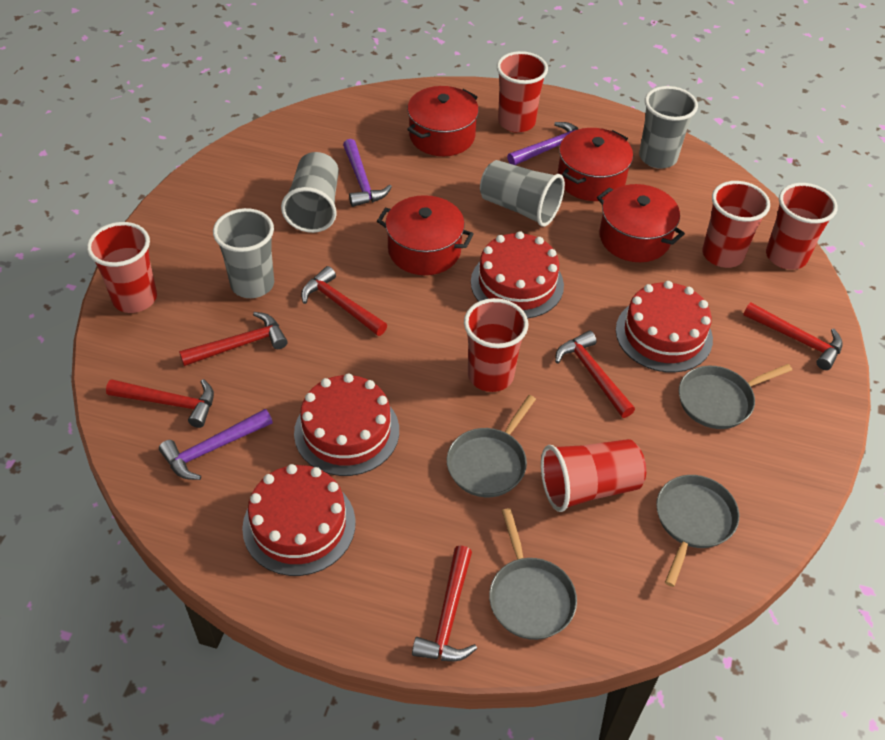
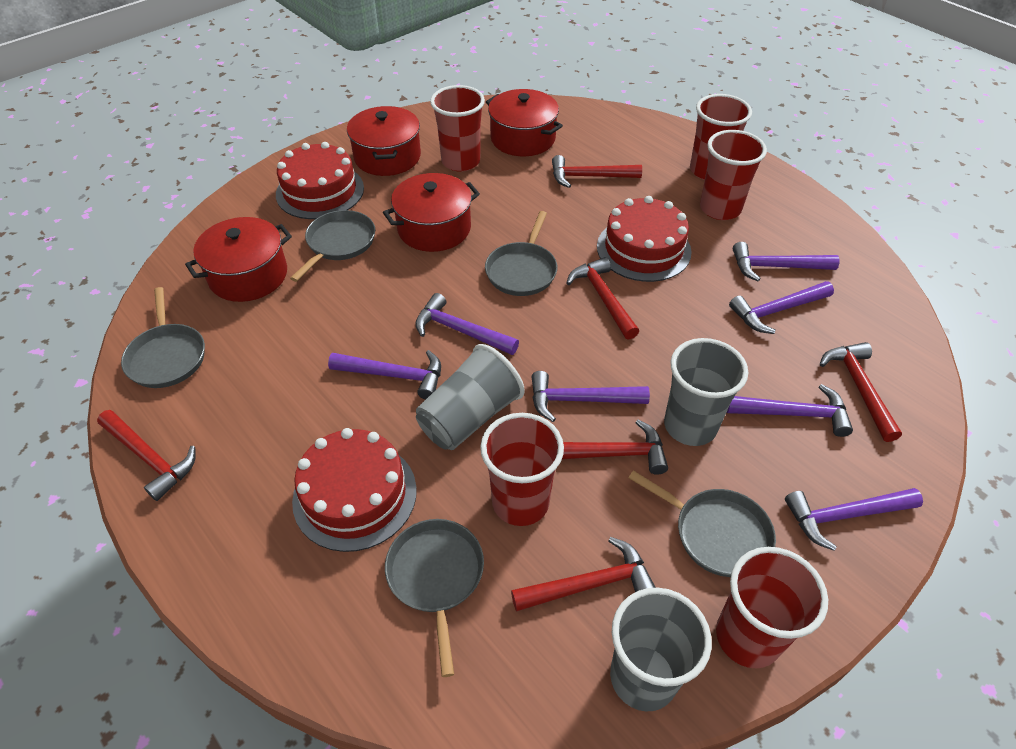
grey cup: 4 -> 3
grey pan: 4 -> 5
purple hammer: 3 -> 7
red cake: 4 -> 3
red cup: 6 -> 5

